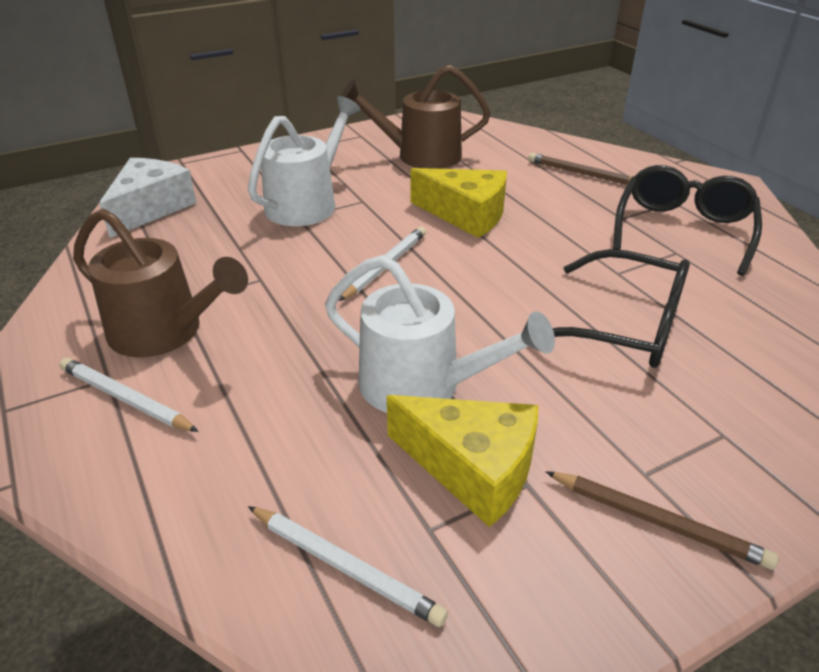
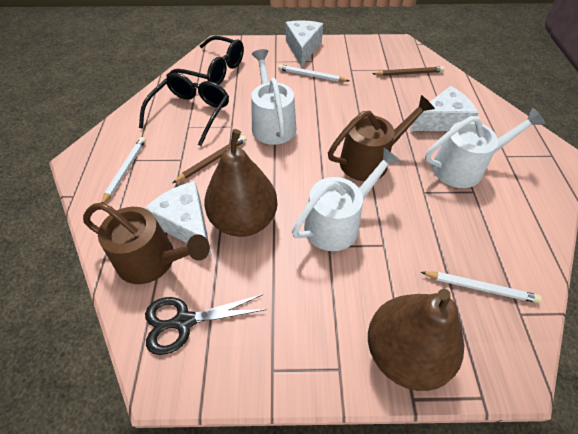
black scissors: 0 -> 1
brown pear: 0 -> 2
white cheese: 1 -> 3
white watering can: 2 -> 3
yellow cheese: 2 -> 0

